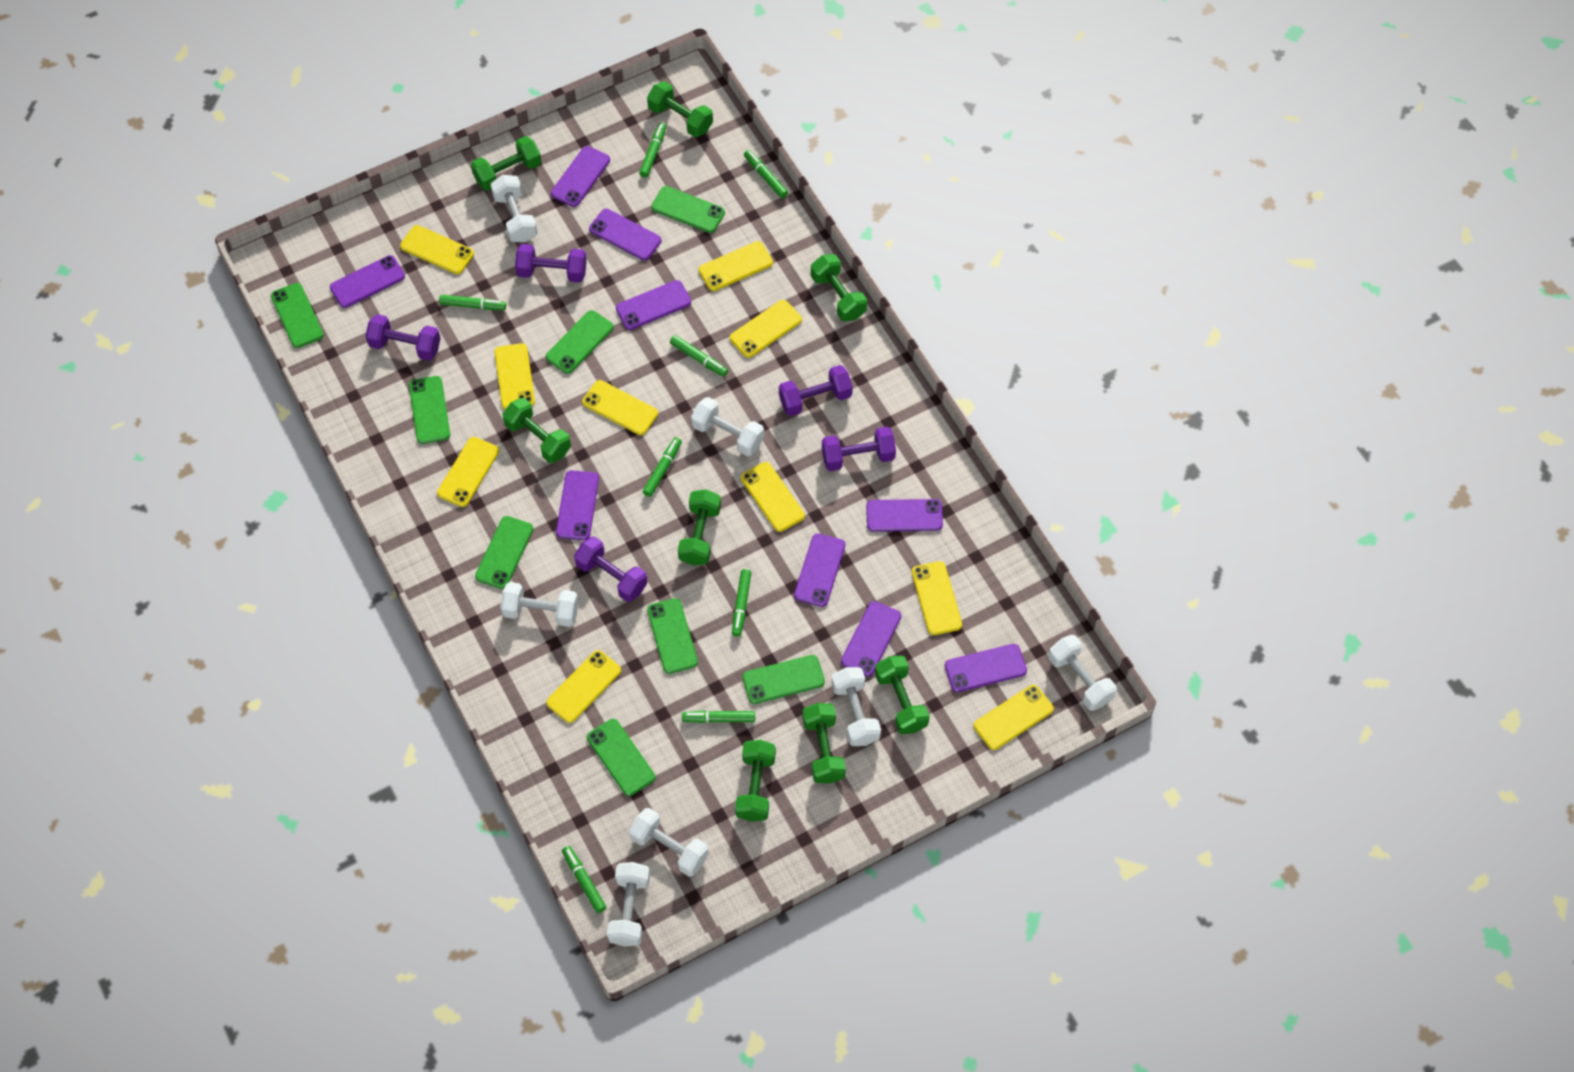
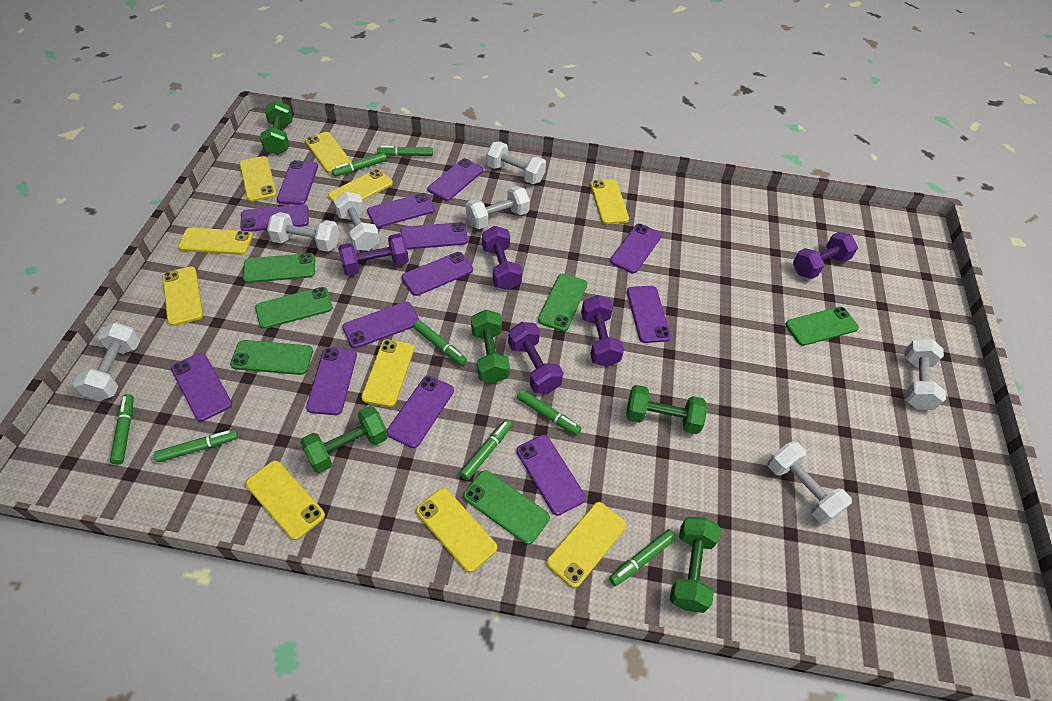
green dumbbell: 8 -> 5
green phone: 8 -> 6
purple phone: 9 -> 13

